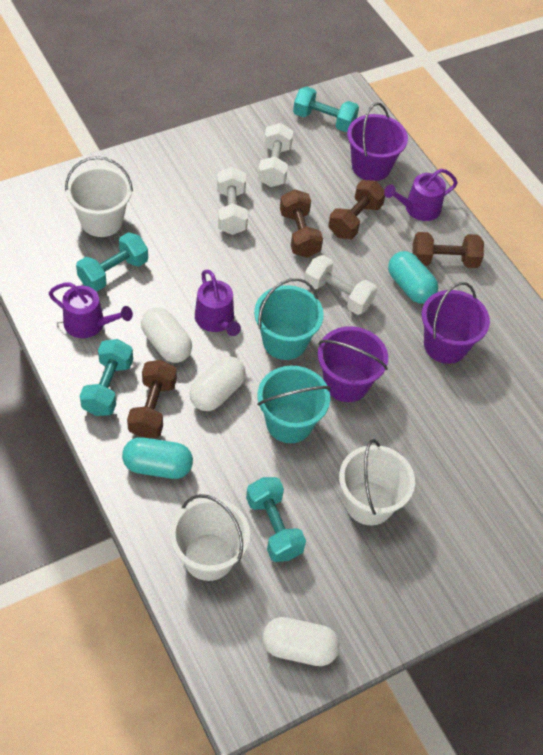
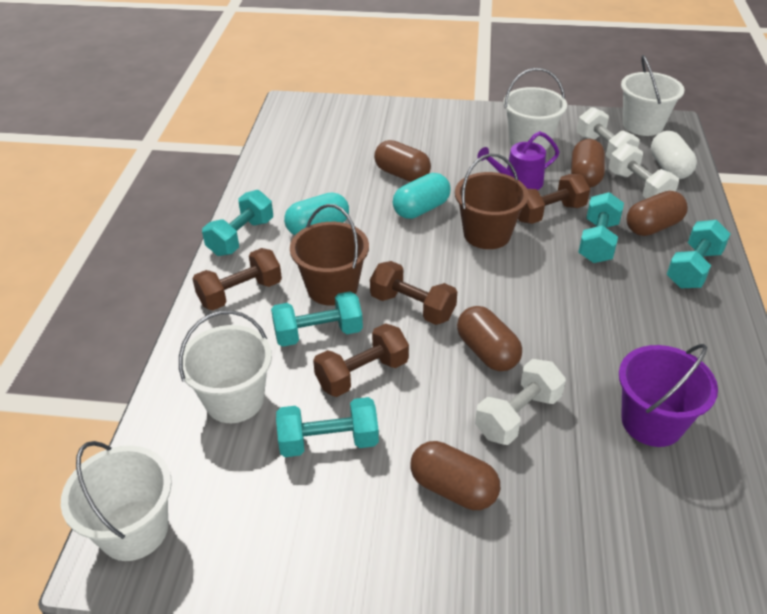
brown bucket: 0 -> 2
brown capsule: 0 -> 5
purple bucket: 3 -> 1
purple watering can: 3 -> 1
turquoise bucket: 2 -> 0
turquoise dumbbell: 4 -> 5
white bucket: 3 -> 4
white capsule: 3 -> 1

